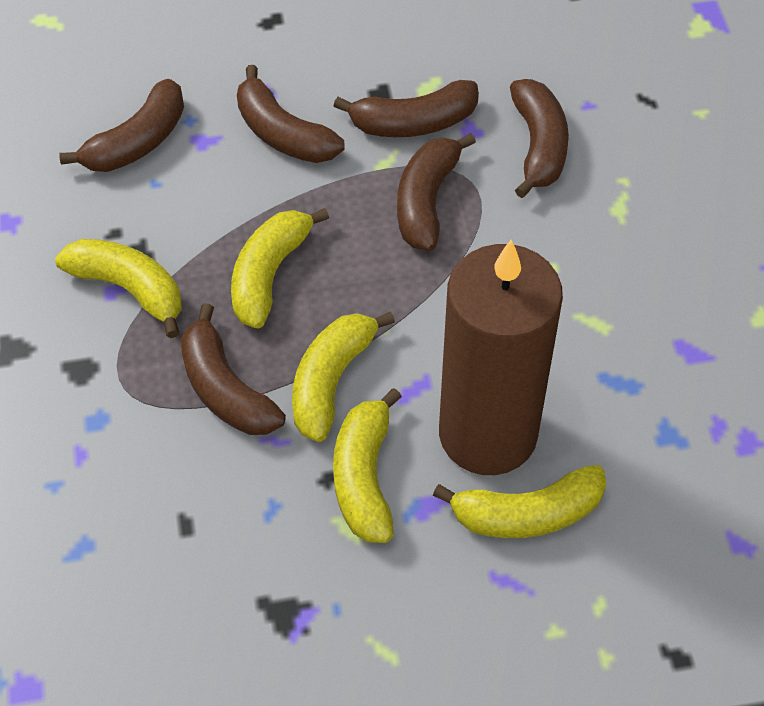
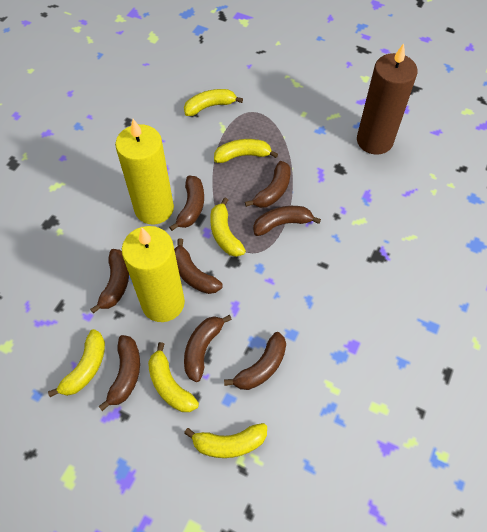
brown banana: 6 -> 8
yellow banana: 5 -> 6
yellow candle: 0 -> 2

